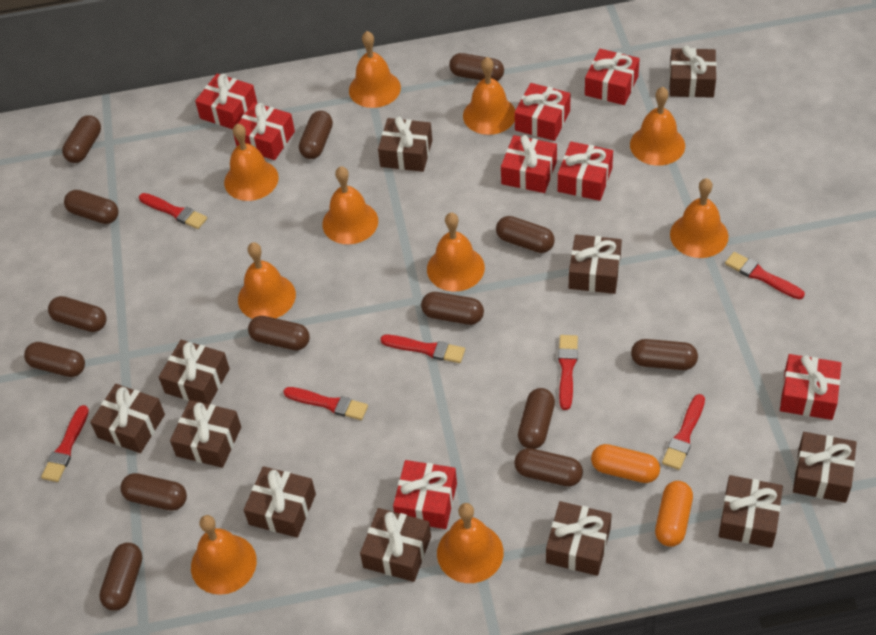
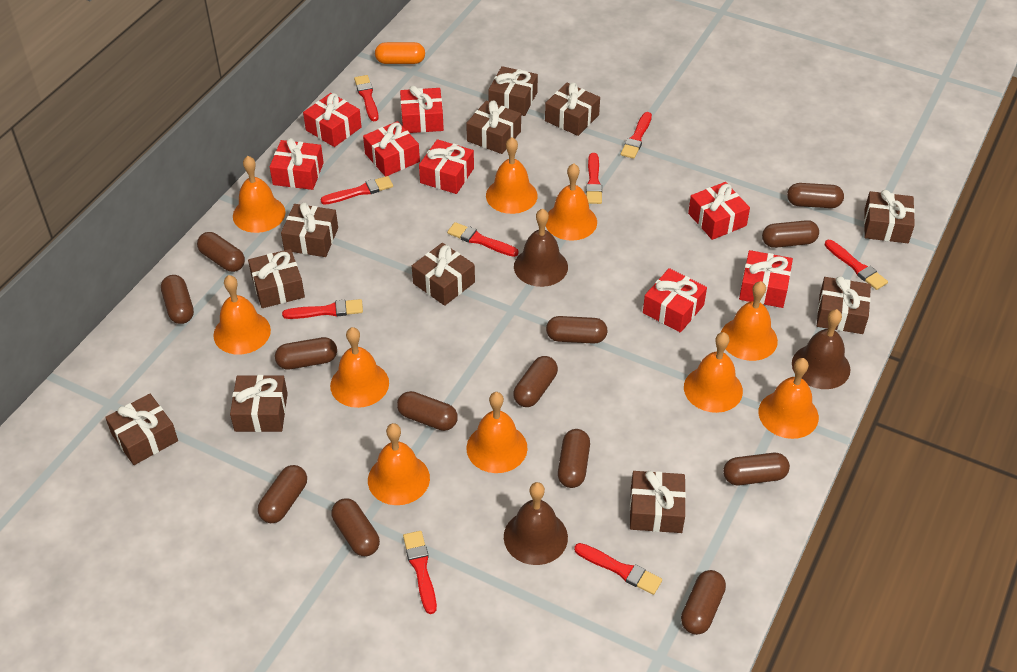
brown bell: 0 -> 3
brown capsule: 14 -> 13
orange capsule: 2 -> 1
red brush: 7 -> 9

